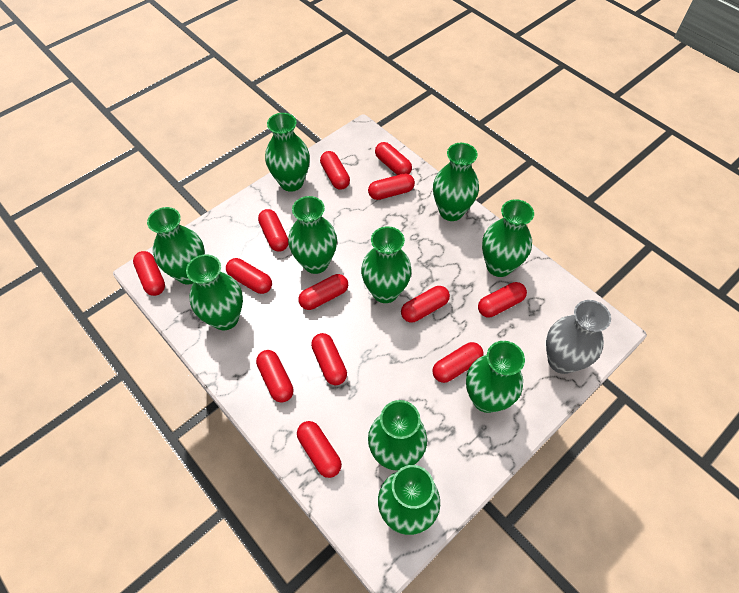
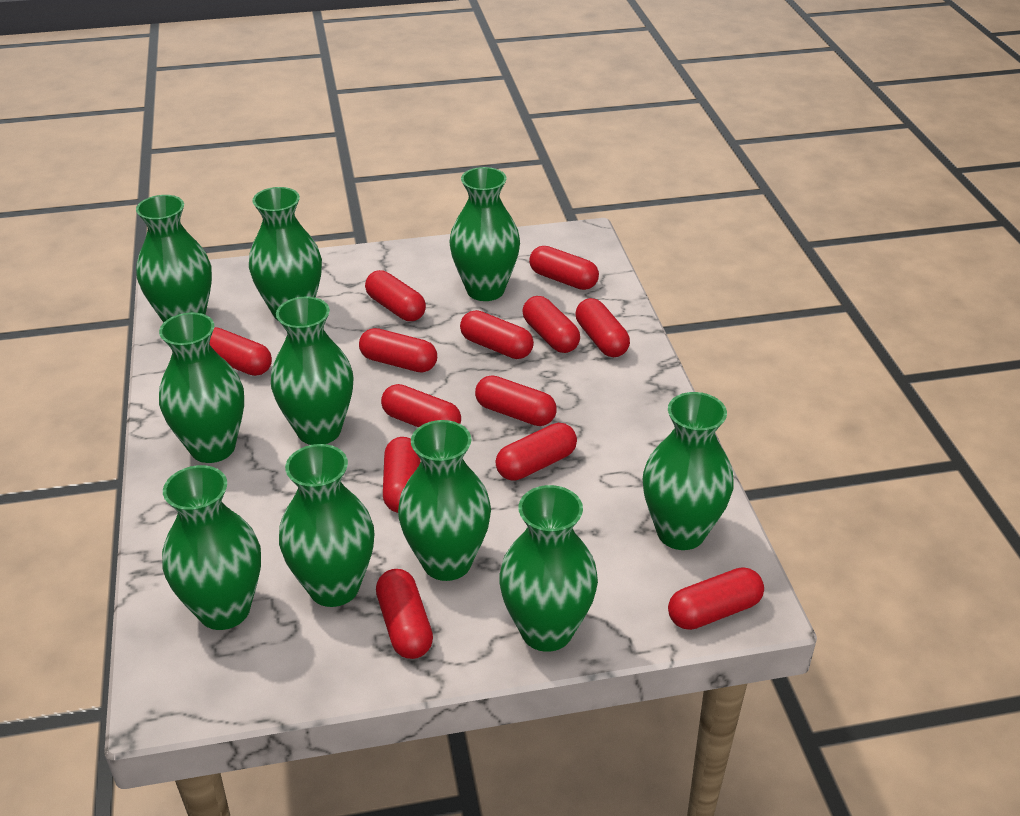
grey vase: 1 -> 0

